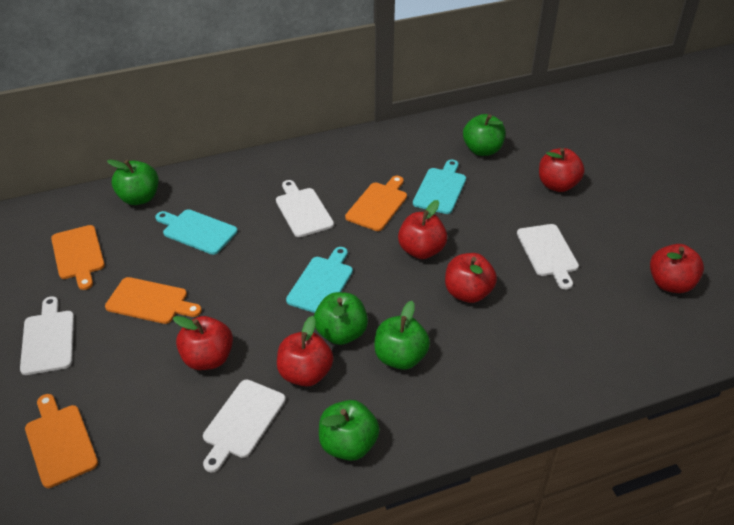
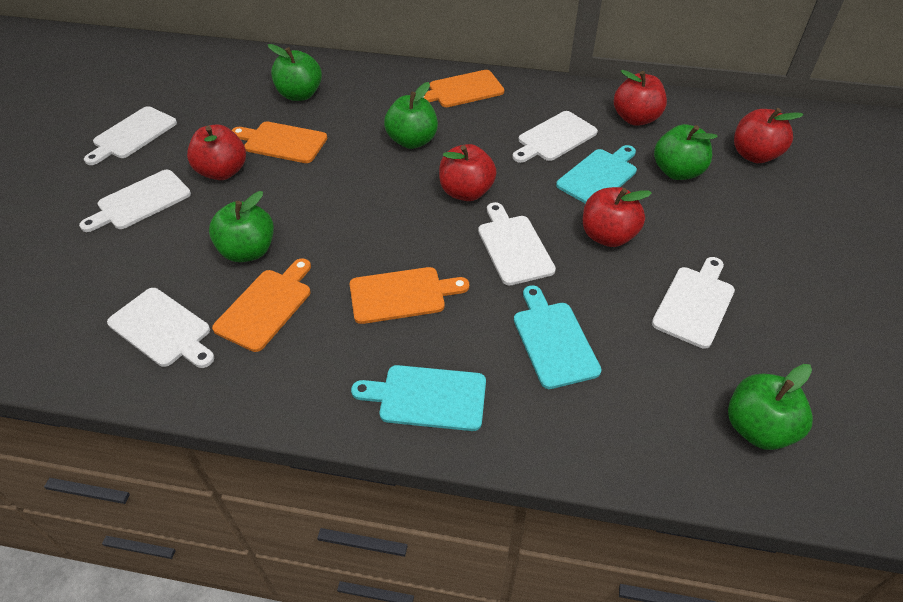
red apple: 6 -> 5
white cutting board: 4 -> 6

